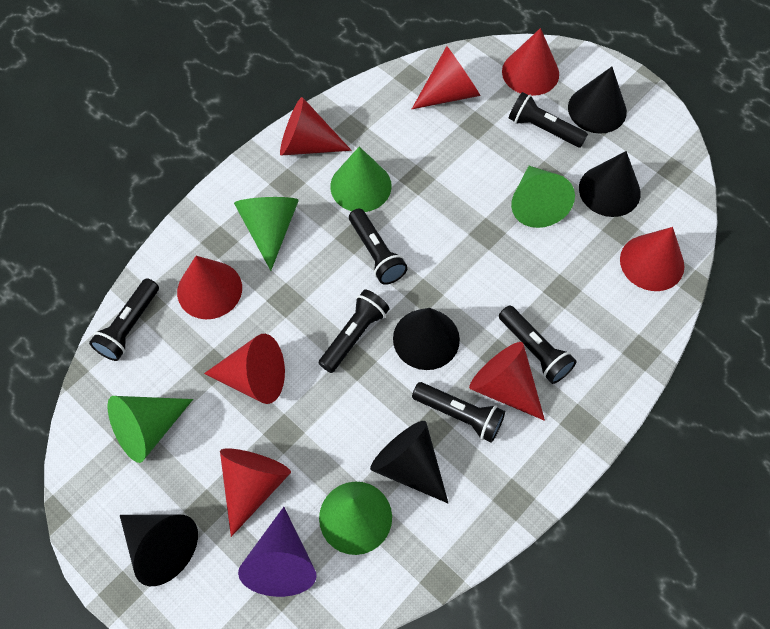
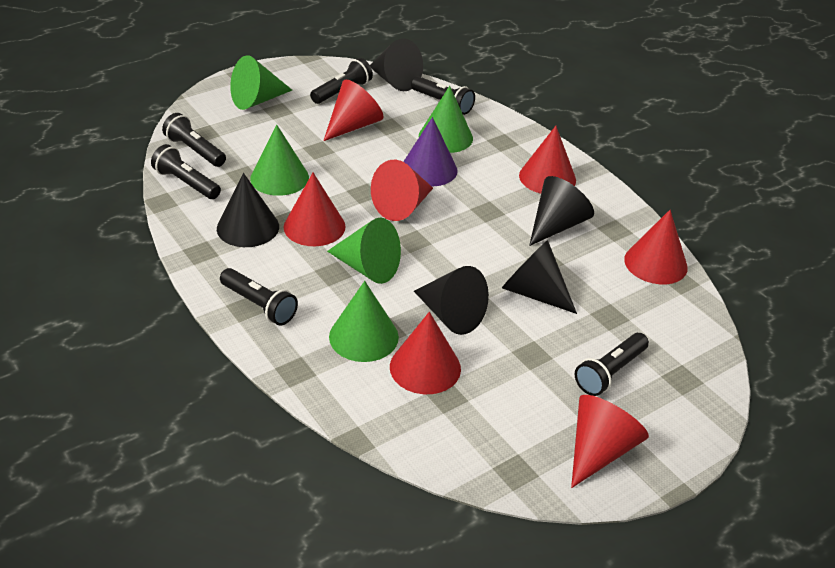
red cone: 8 -> 7

